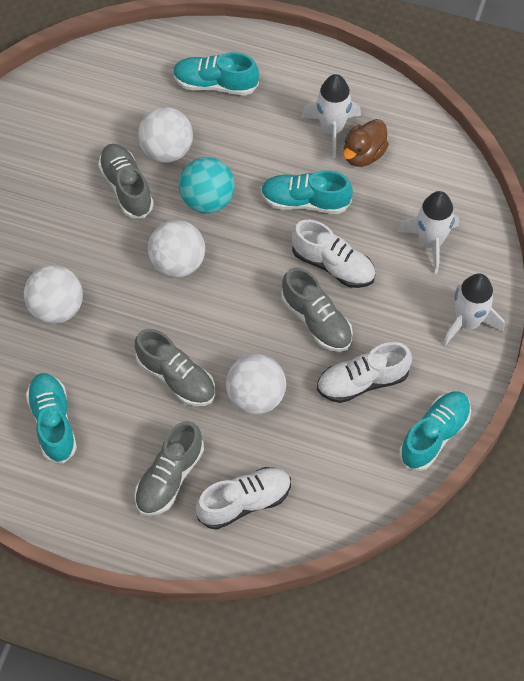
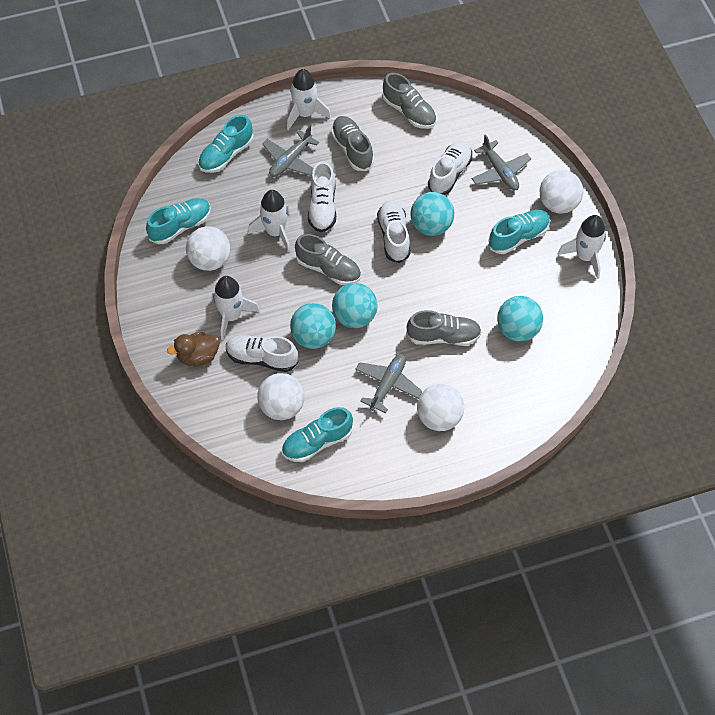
grey plane: 0 -> 3
turquoise ball: 1 -> 4
white rocket: 3 -> 4
white shoe: 3 -> 4

